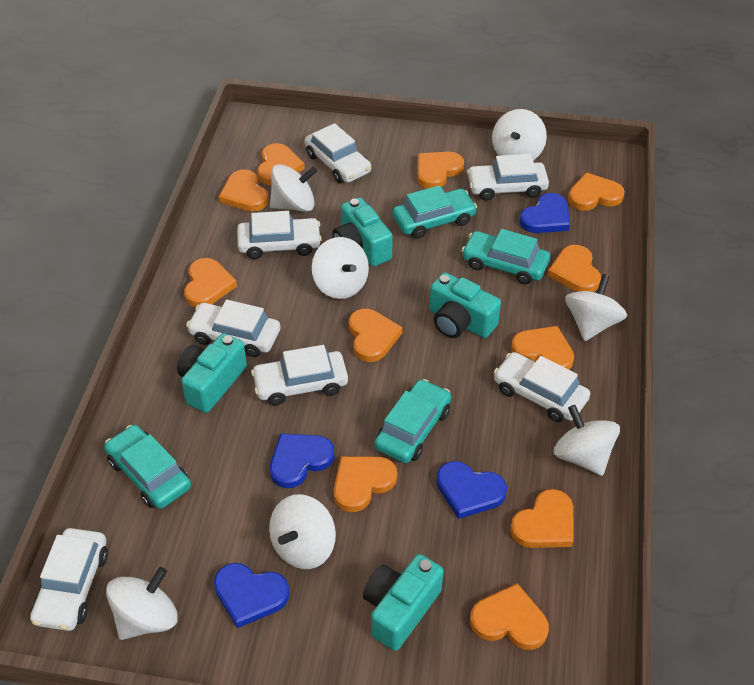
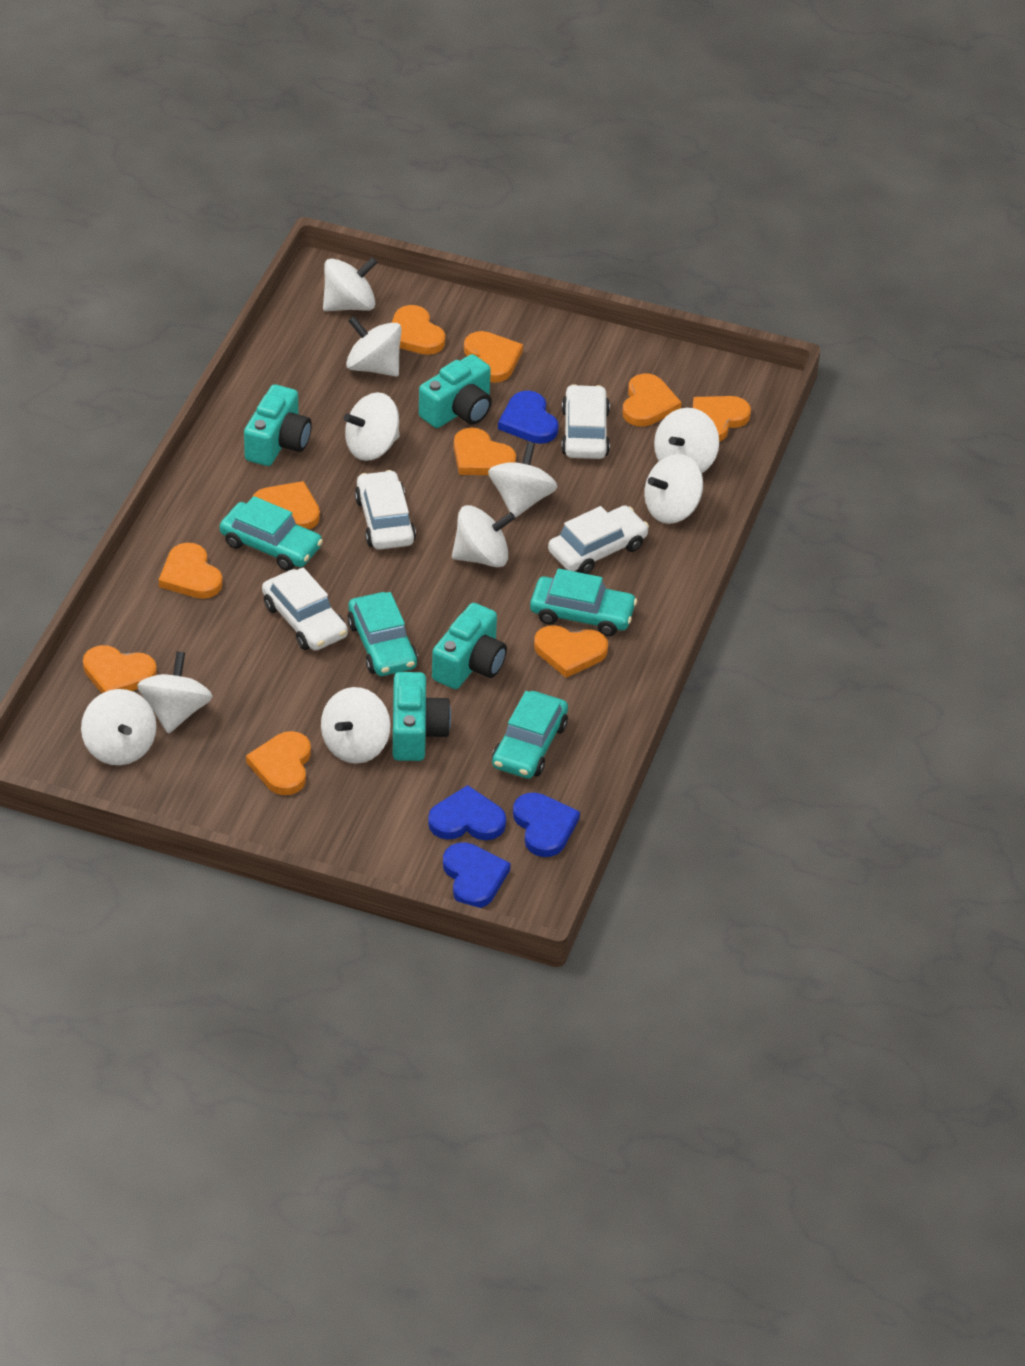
orange heart: 11 -> 10
white car: 7 -> 4
white spinning top: 7 -> 10

